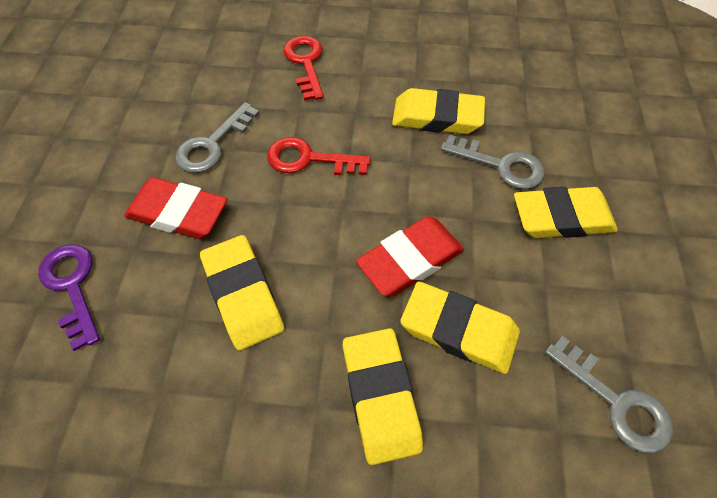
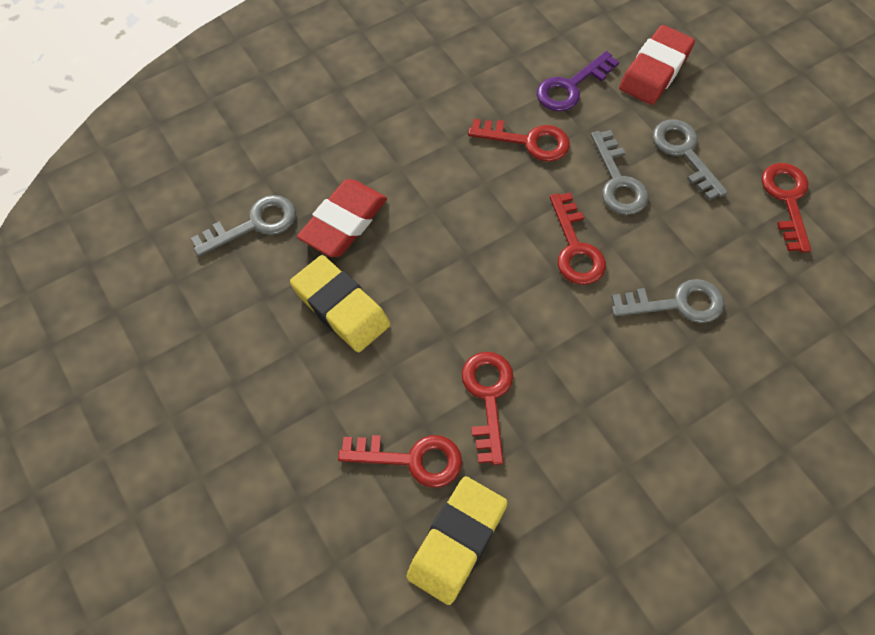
grey key: 3 -> 4
red key: 2 -> 5
yellow eraser: 5 -> 2

